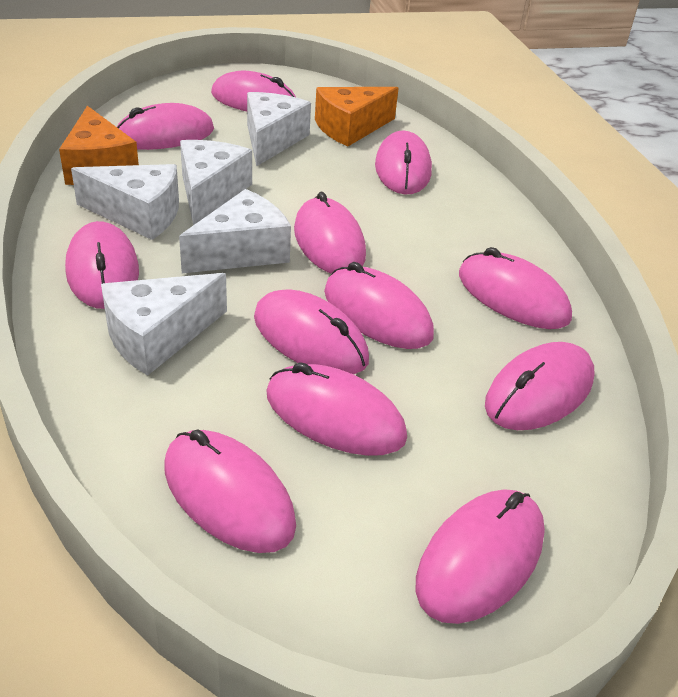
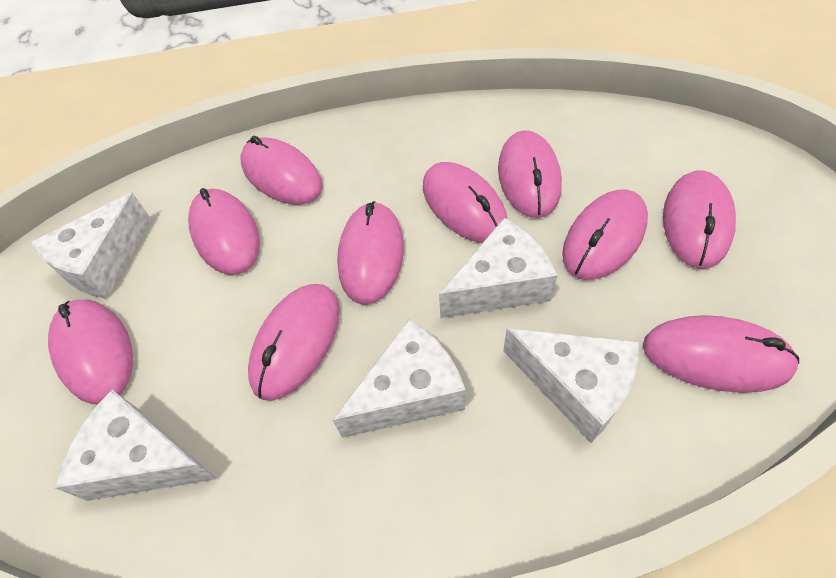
orange cheese: 2 -> 0
pink mouse: 12 -> 10

